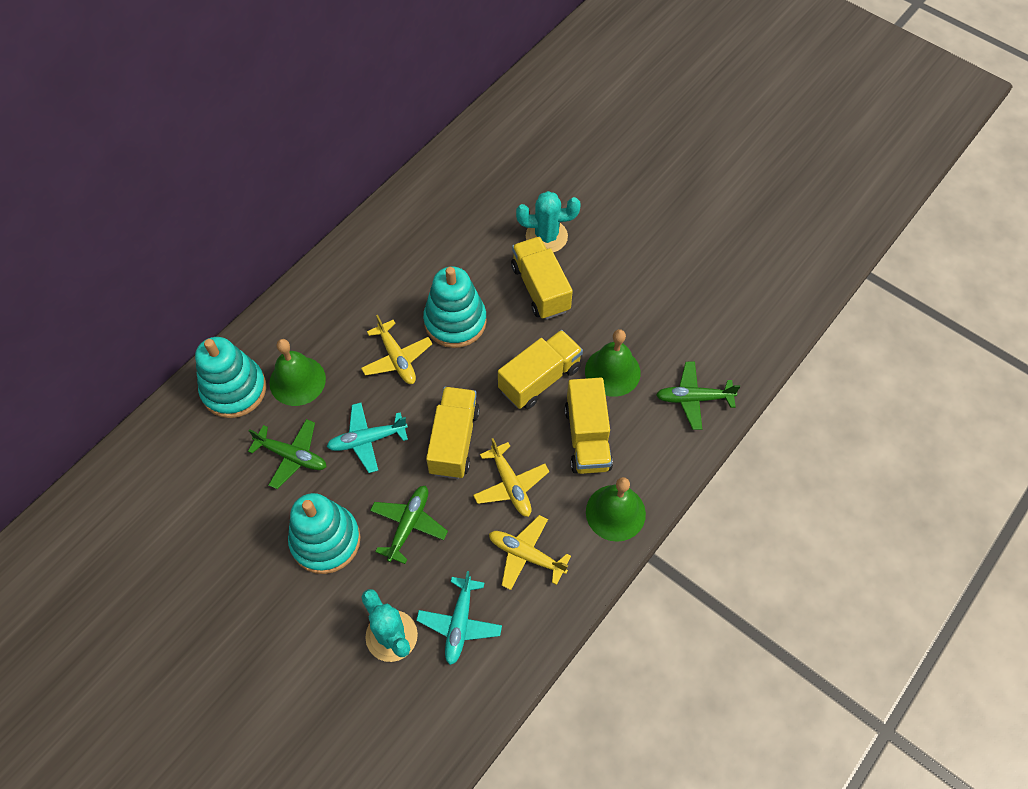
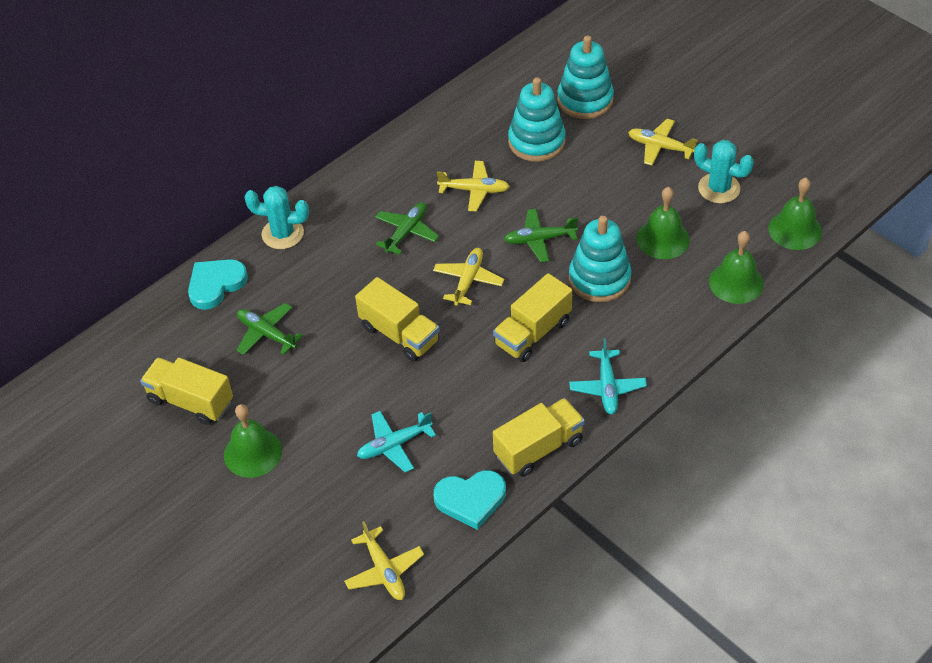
green bell: 3 -> 4
turquoise heart: 0 -> 2
yellow plane: 3 -> 4

